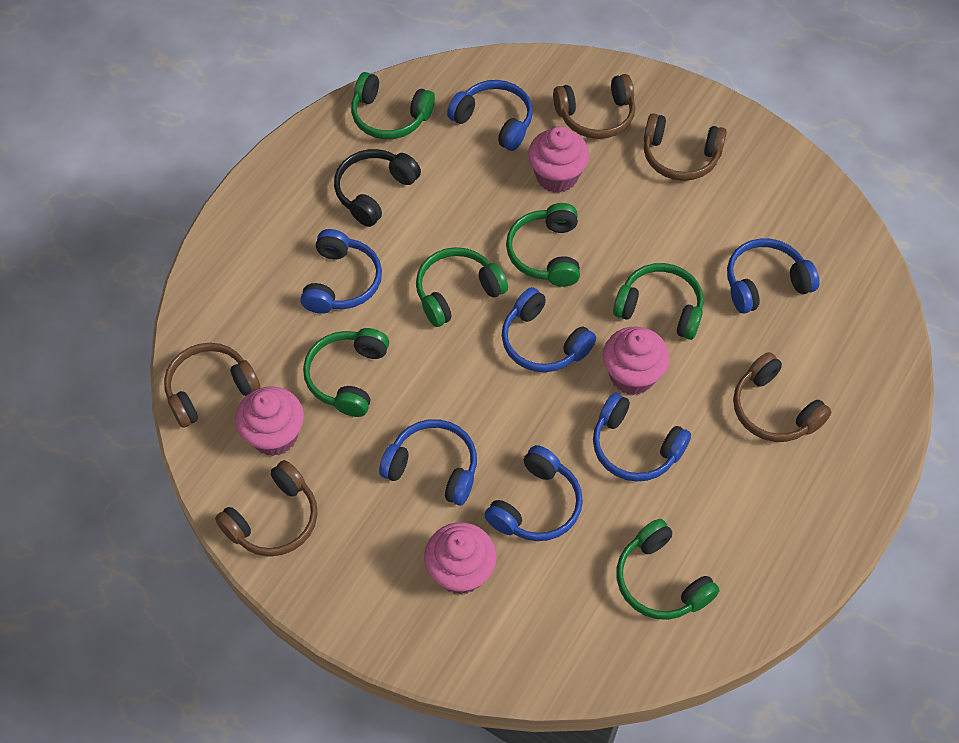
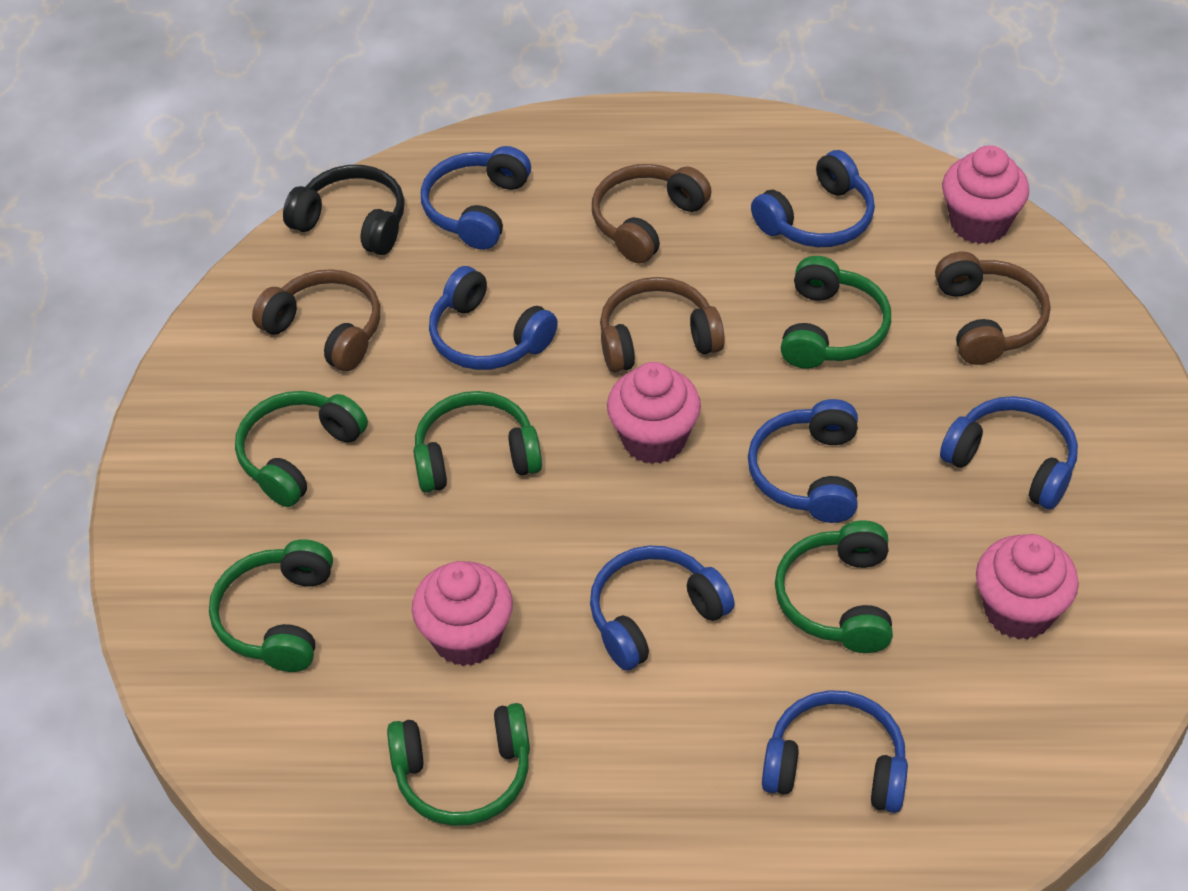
brown headphones: 5 -> 4

